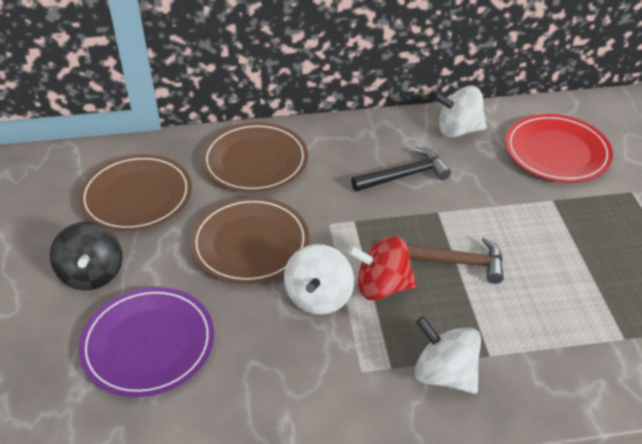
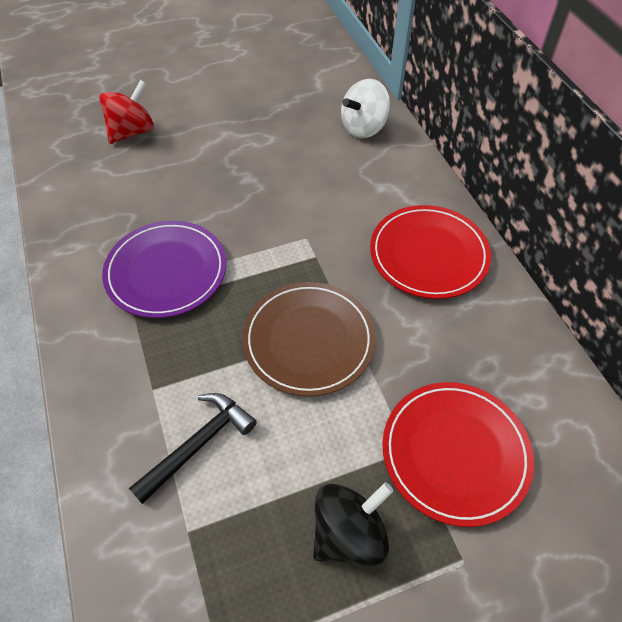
brown hammer: 1 -> 0
brown plate: 3 -> 1
red plate: 1 -> 2
white spinning top: 3 -> 1

